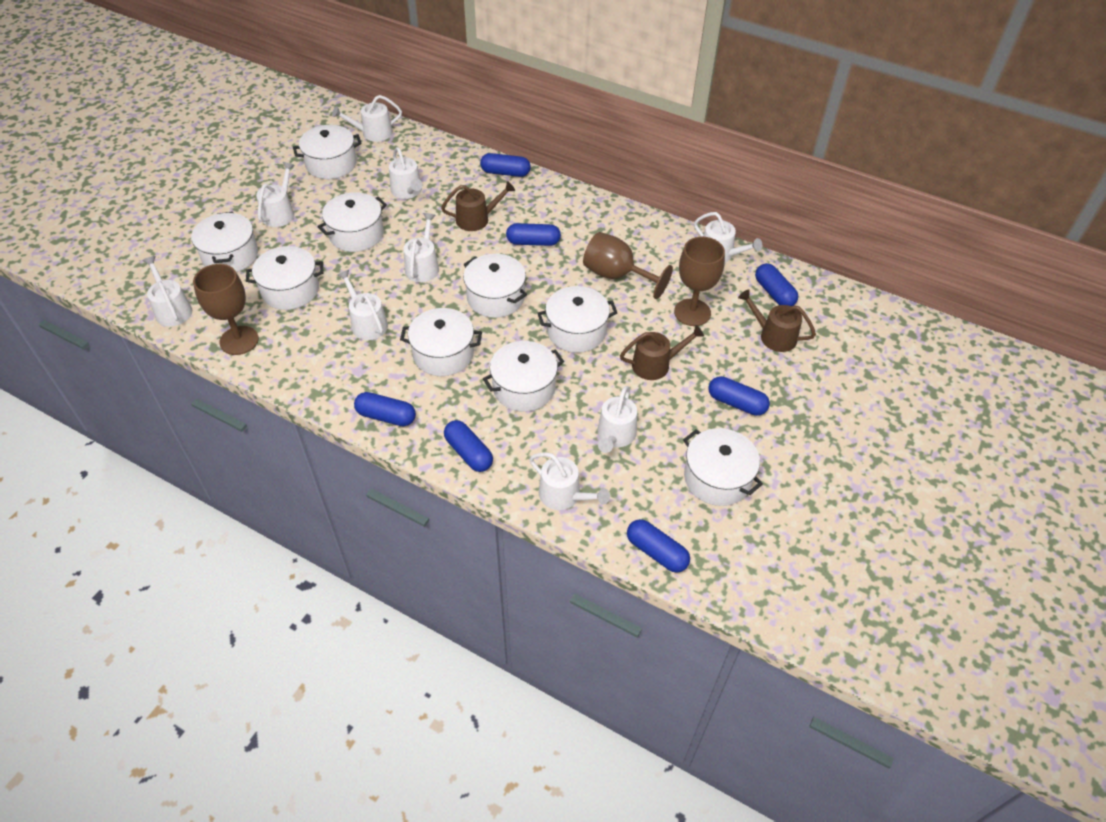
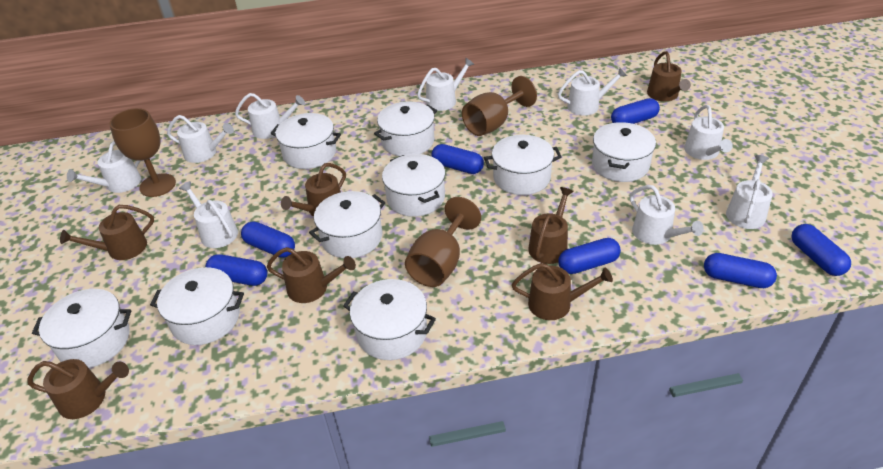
brown watering can: 3 -> 7

